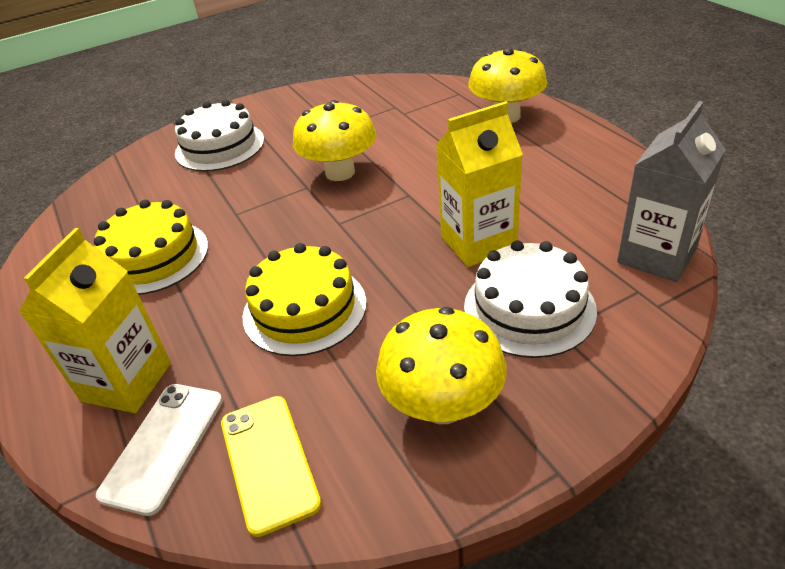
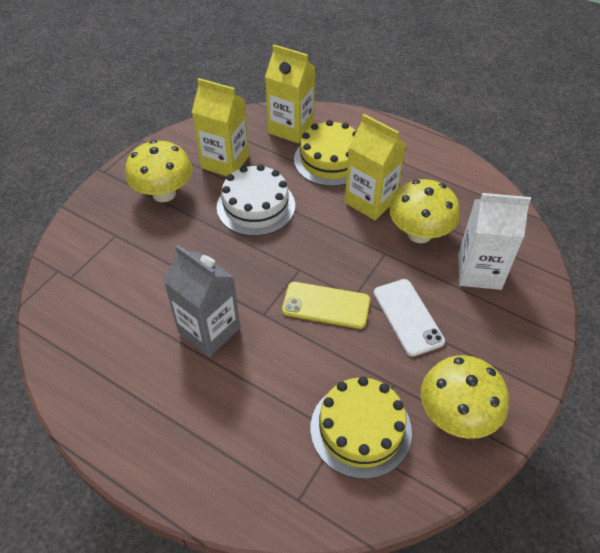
white cake: 2 -> 1
white carton: 0 -> 1
yellow carton: 2 -> 3

